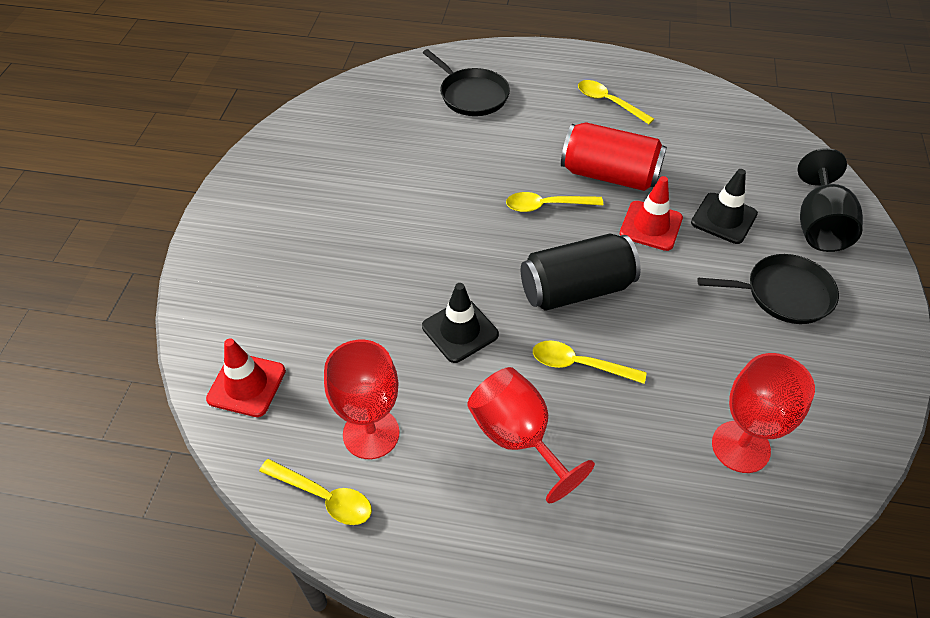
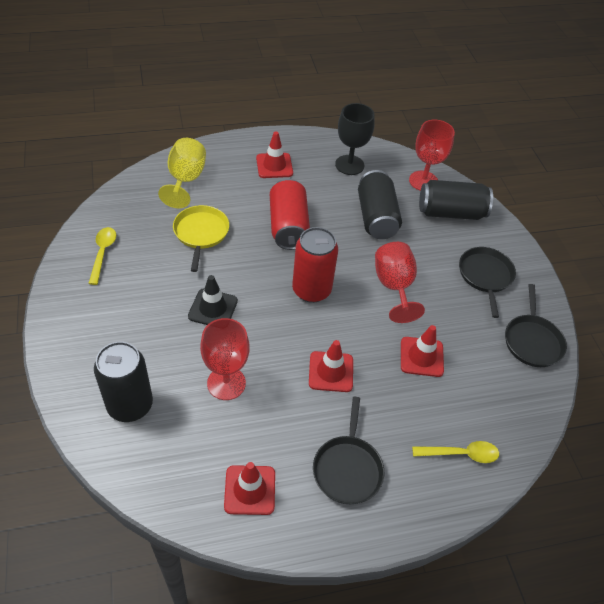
black can: 1 -> 3
black pan: 2 -> 3
black traffic cone: 2 -> 1
red can: 1 -> 2
red traffic cone: 2 -> 4
yellow goblet: 0 -> 1
yellow pan: 0 -> 1
yellow spoon: 4 -> 2

